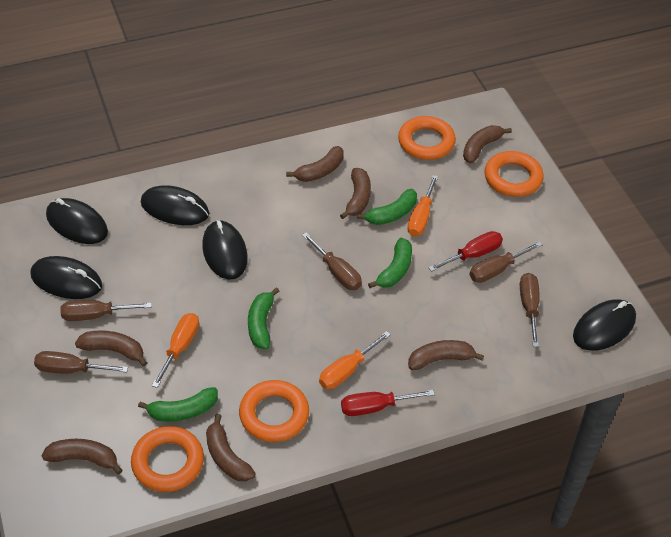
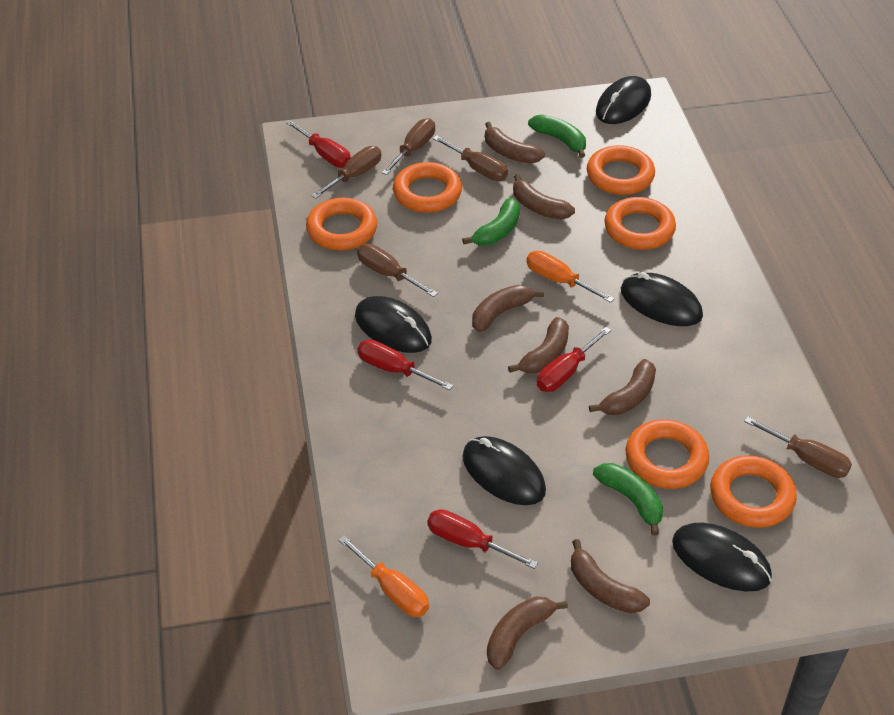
green banana: 4 -> 3
orange ring: 4 -> 6
orange screwdriver: 3 -> 2
red screwdriver: 2 -> 4

